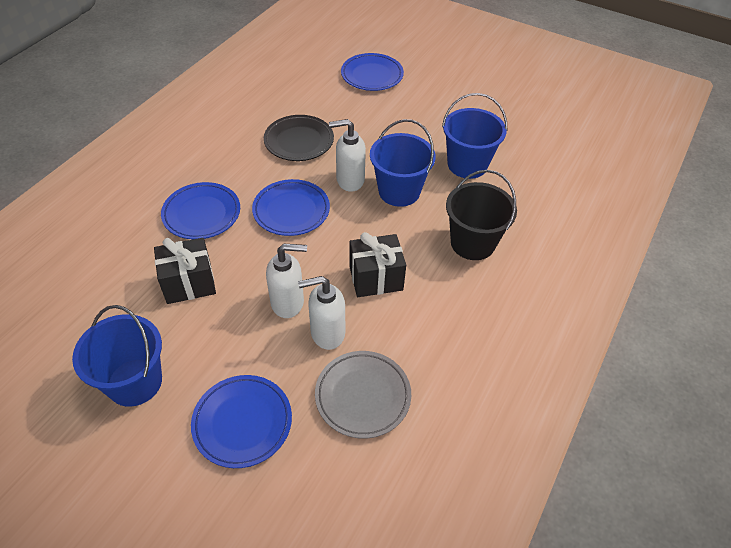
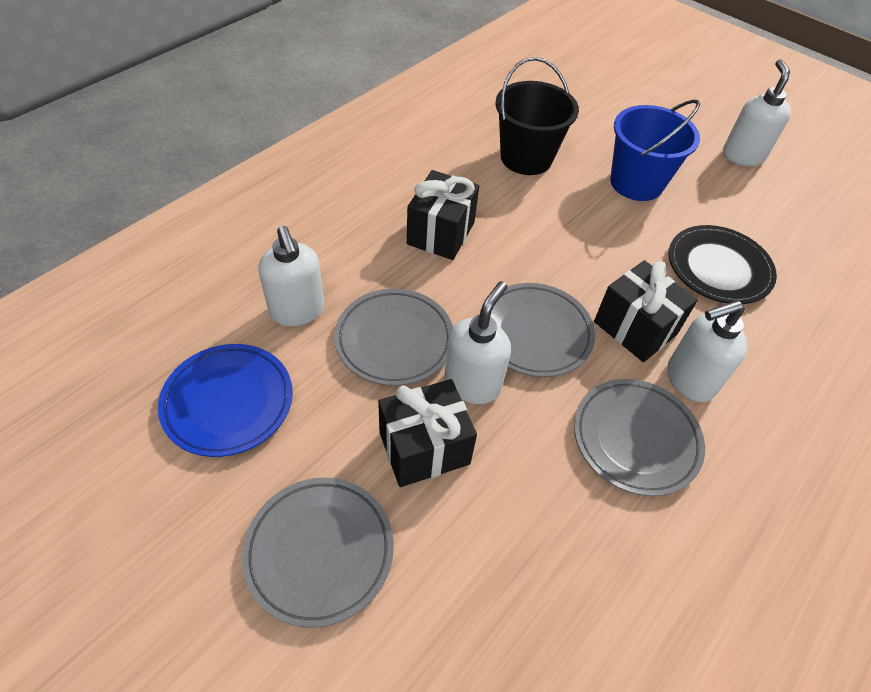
black gift: 2 -> 3
blue bucket: 3 -> 1
blue plate: 4 -> 1
grey plate: 1 -> 4
white soap dispenser: 3 -> 4

